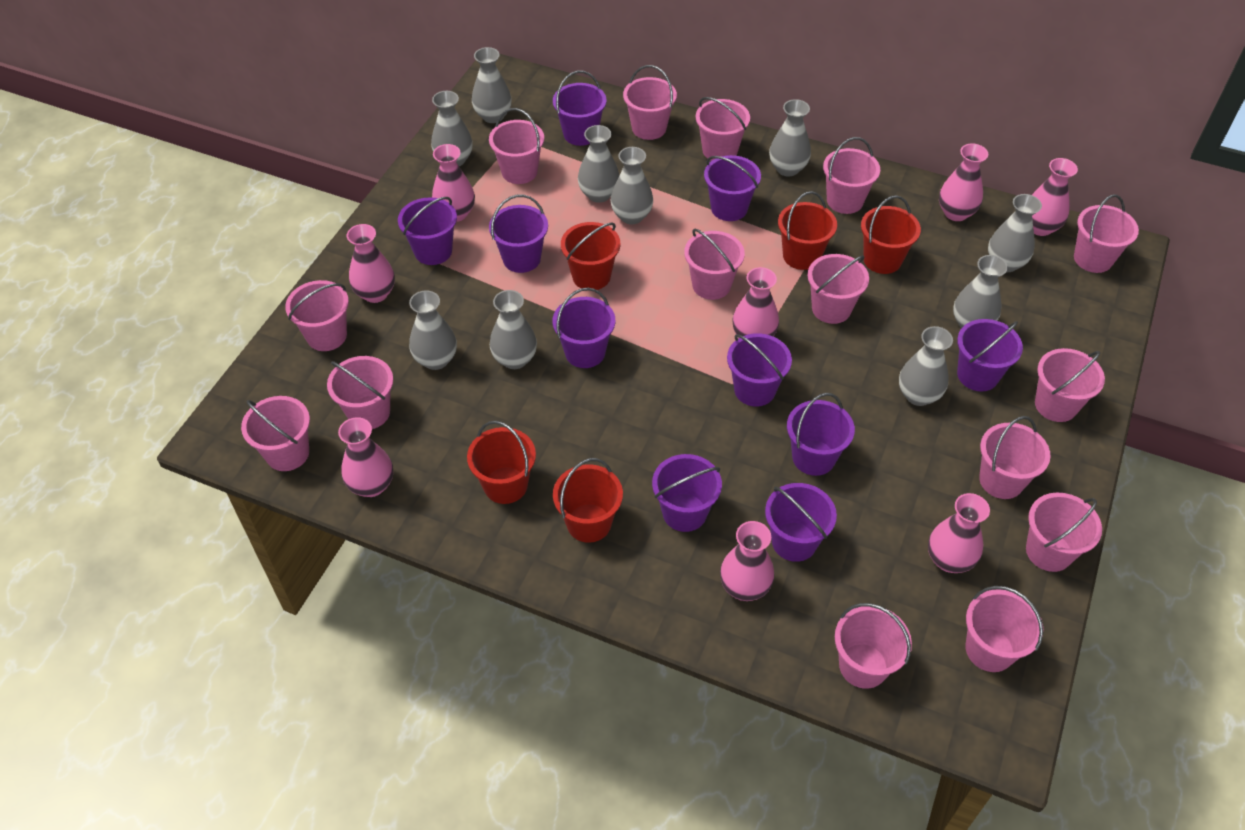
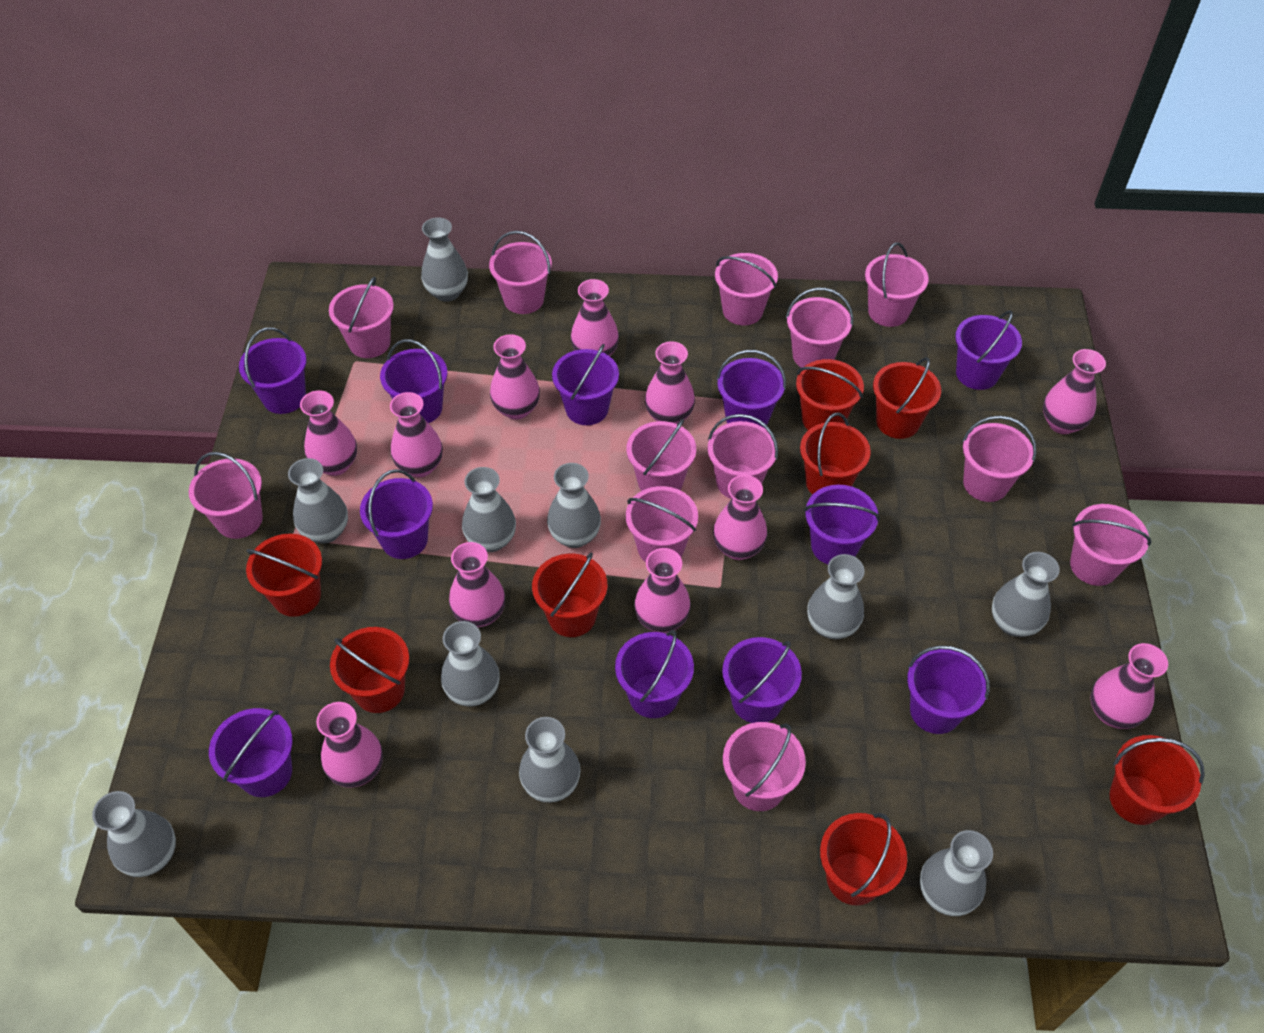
pink bucket: 15 -> 12
pink vase: 8 -> 11
purple bucket: 10 -> 11
red bucket: 5 -> 8

